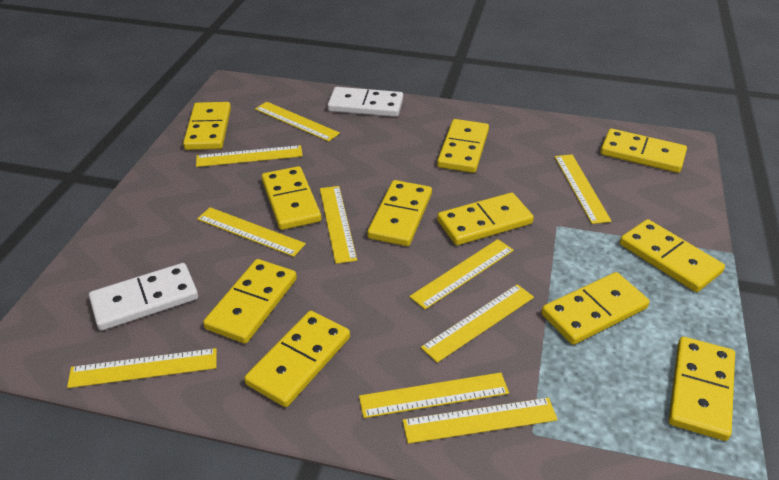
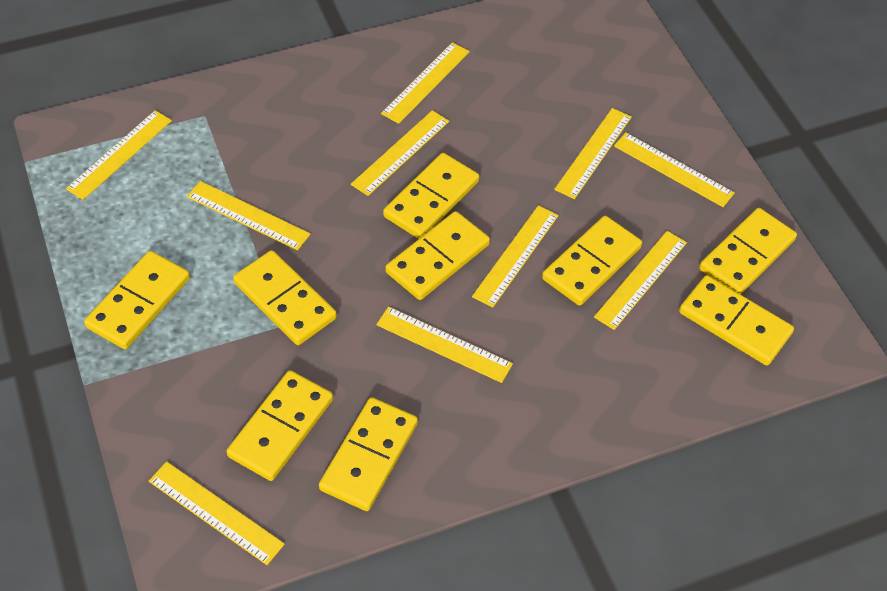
white domino: 2 -> 0
yellow domino: 11 -> 9

